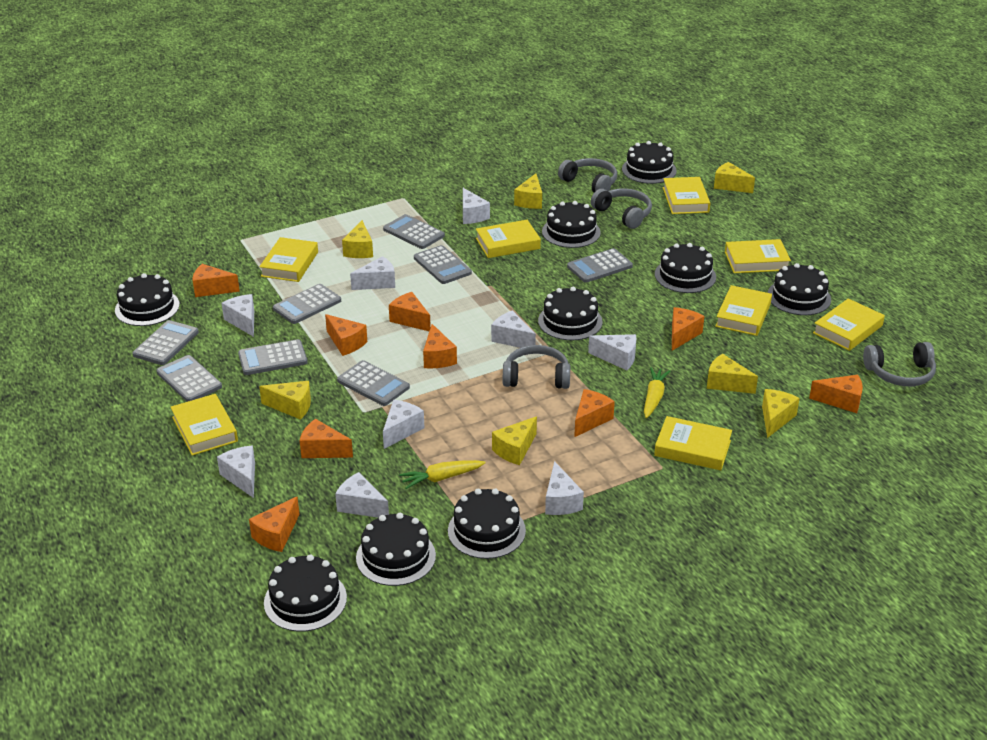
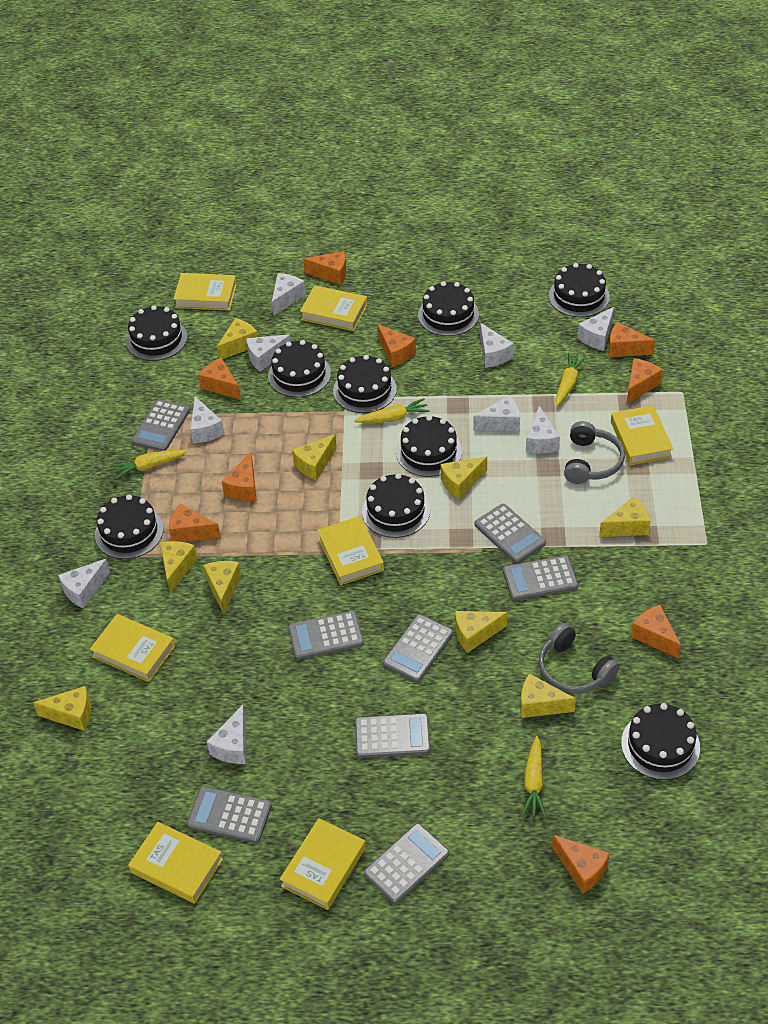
grey headphones: 4 -> 2
yellow book: 8 -> 7
yellow carrot: 2 -> 4
yellow cheese: 7 -> 9

